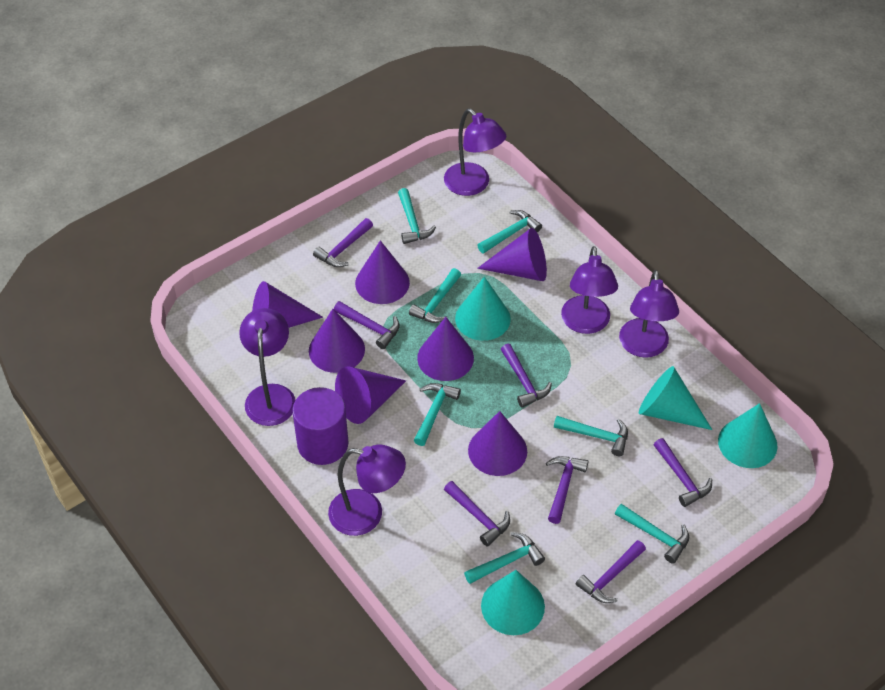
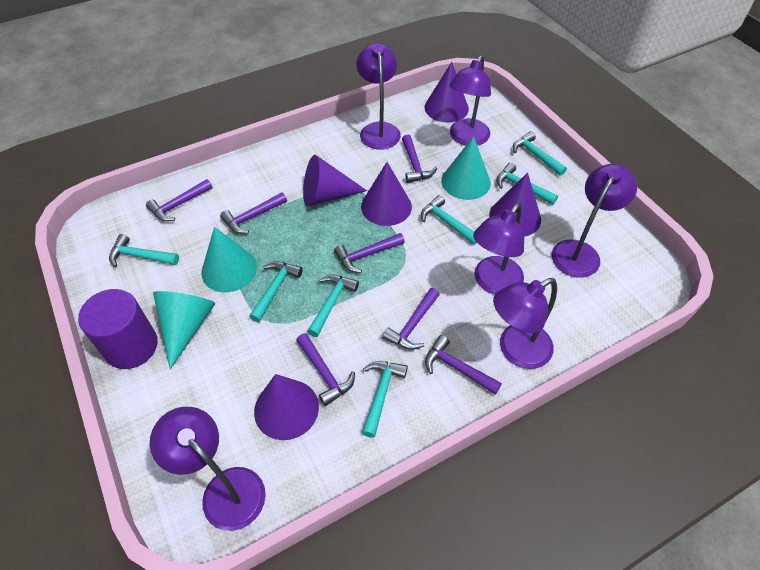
purple cone: 7 -> 5
purple lamp: 5 -> 6
turquoise cone: 4 -> 3

